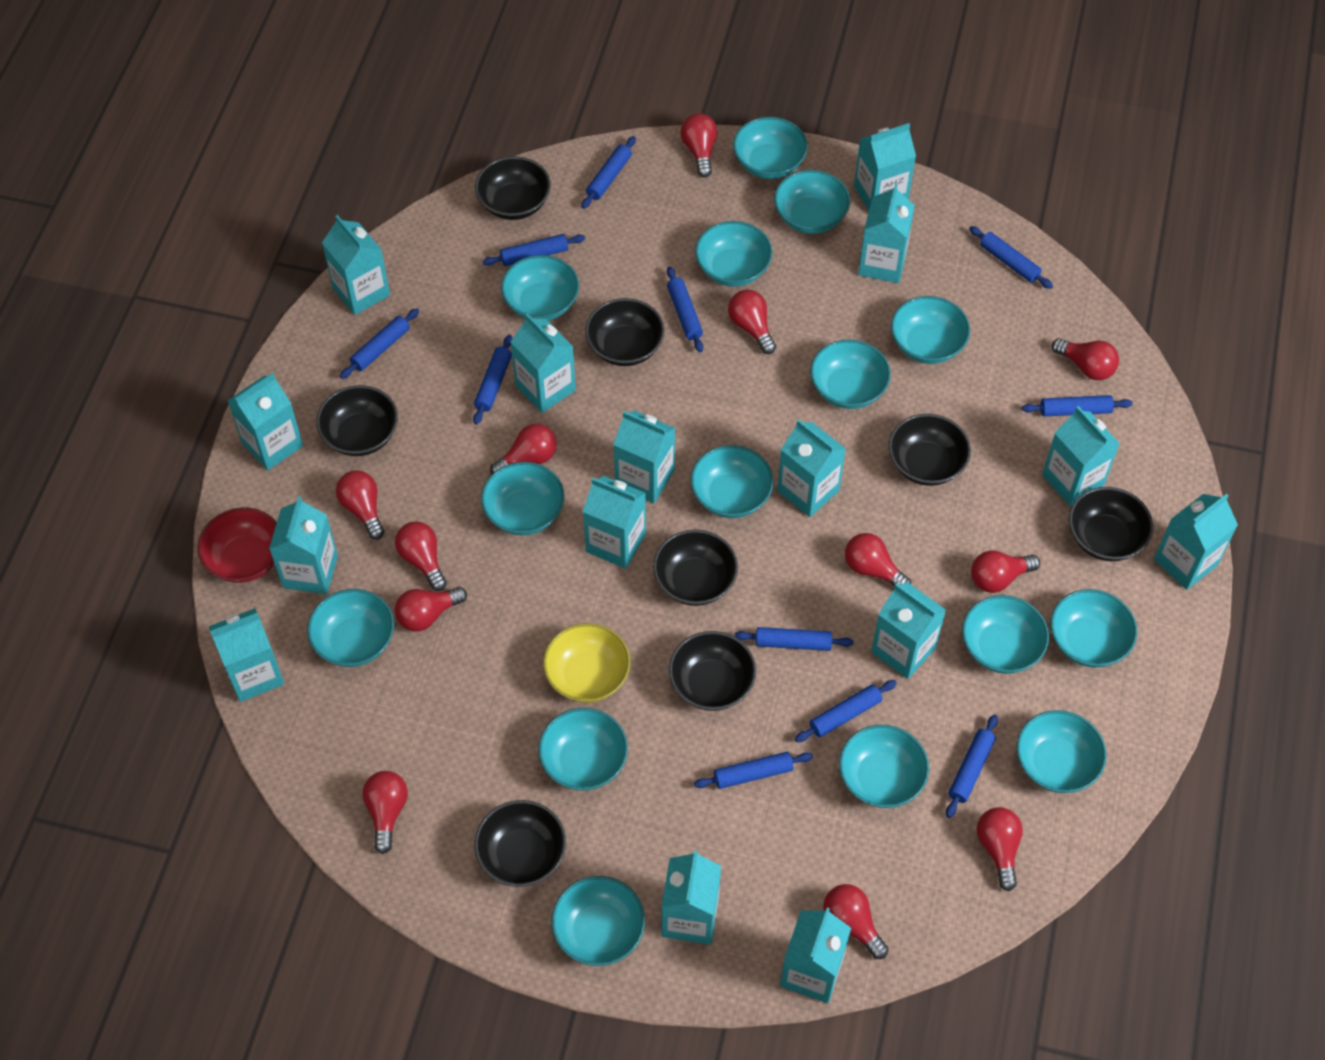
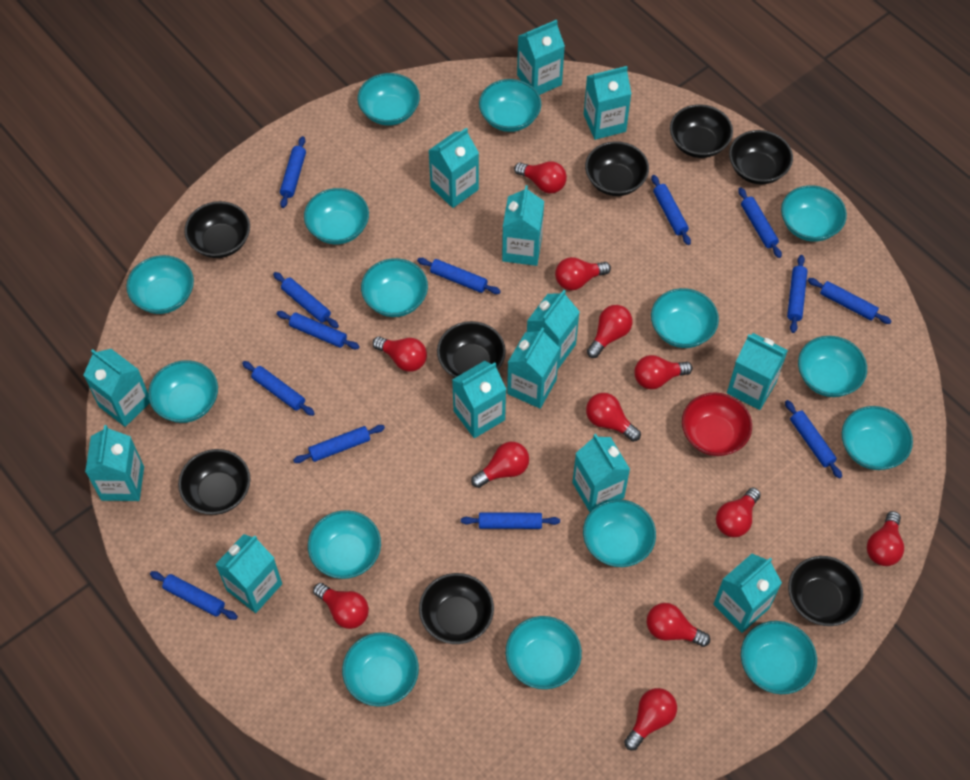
blue rolling pin: 11 -> 13
turquoise carton: 15 -> 13
yellow bowl: 1 -> 0

